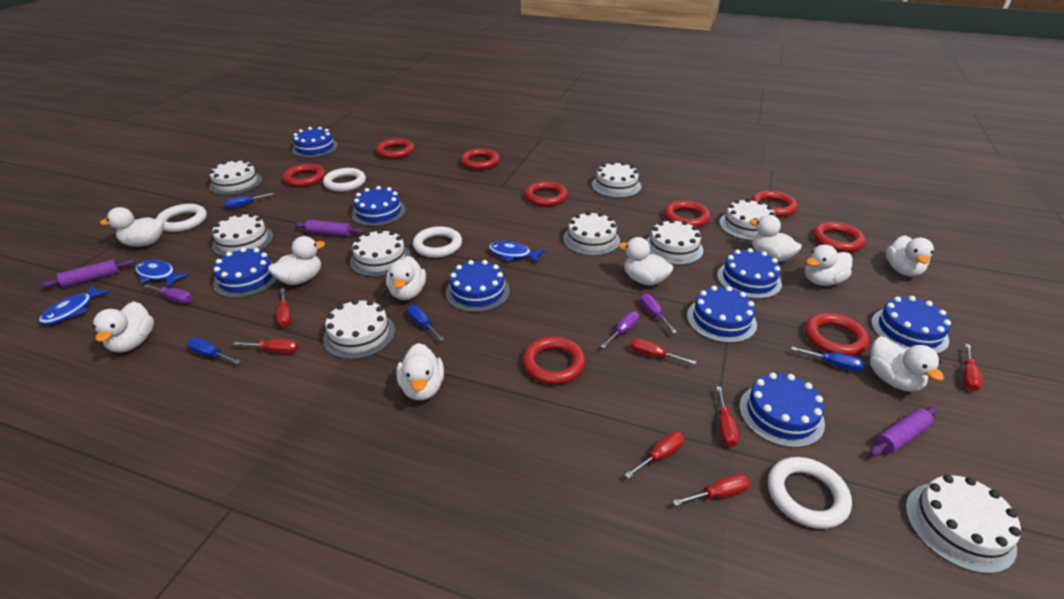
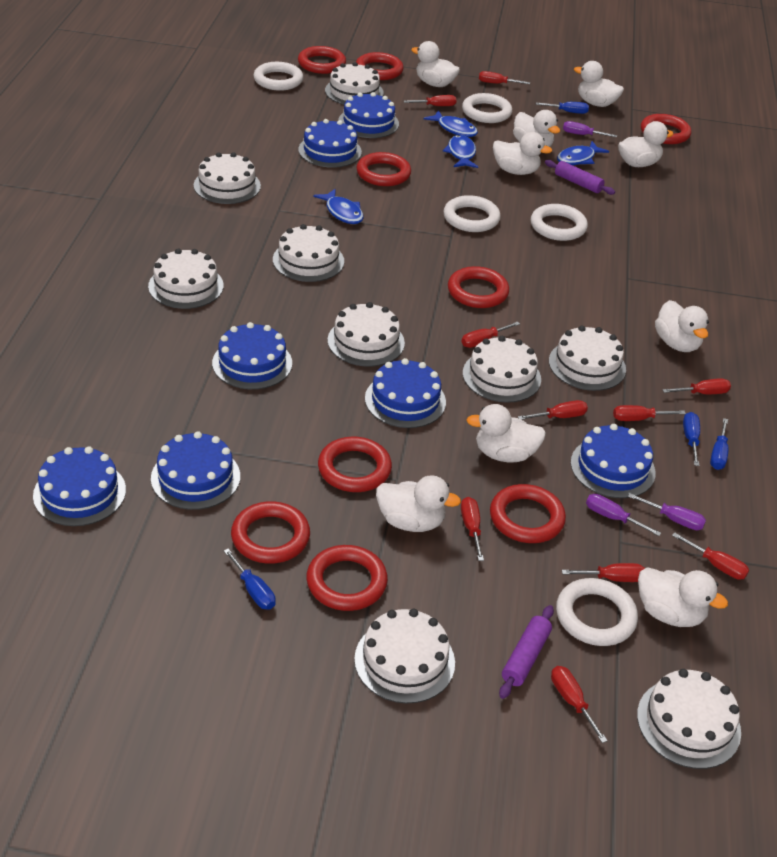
blue cake: 8 -> 7
blue fish: 3 -> 4
purple rolling pin: 3 -> 2
red screwdriver: 7 -> 10
white duck: 10 -> 9
white ring: 4 -> 5

